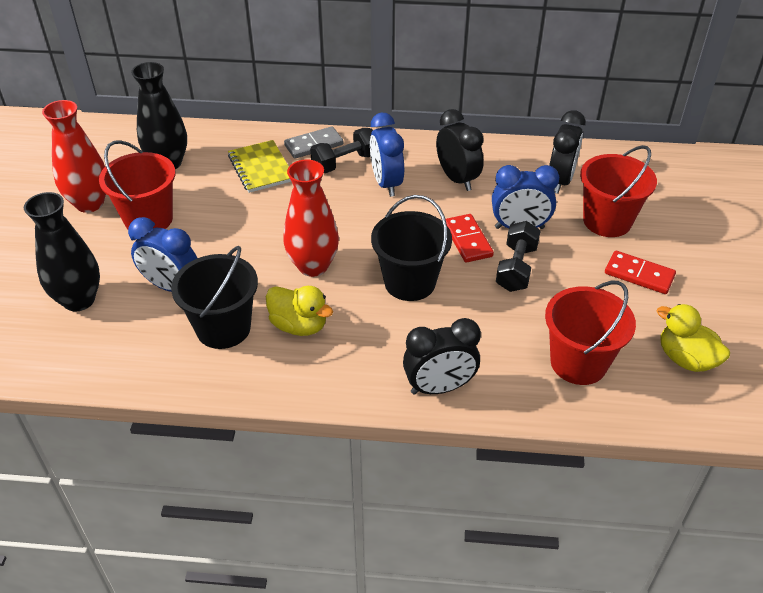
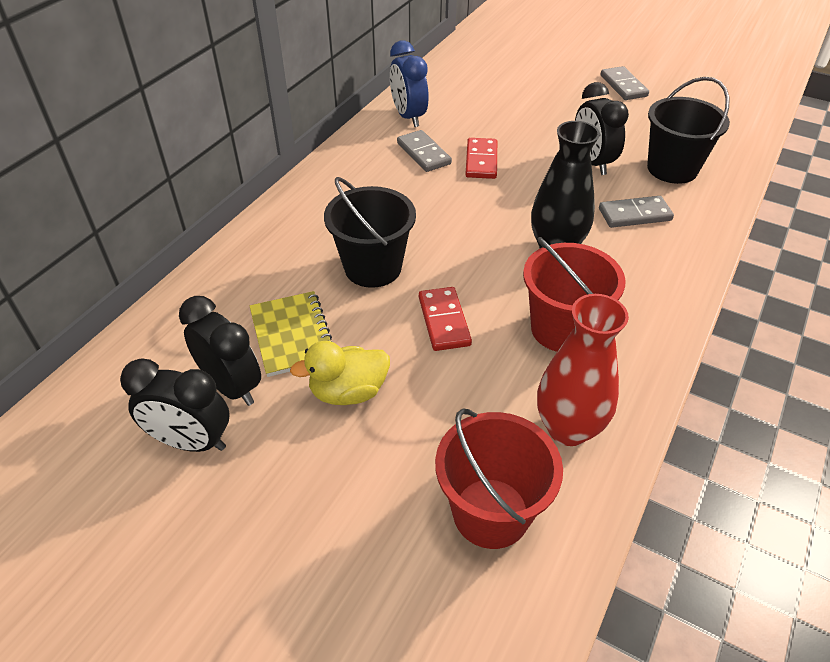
black dumbbell: 2 -> 0
black vase: 2 -> 1
blue clock: 3 -> 1
grey domino: 1 -> 3
red bucket: 3 -> 2
red vase: 2 -> 1
yellow duck: 2 -> 1

